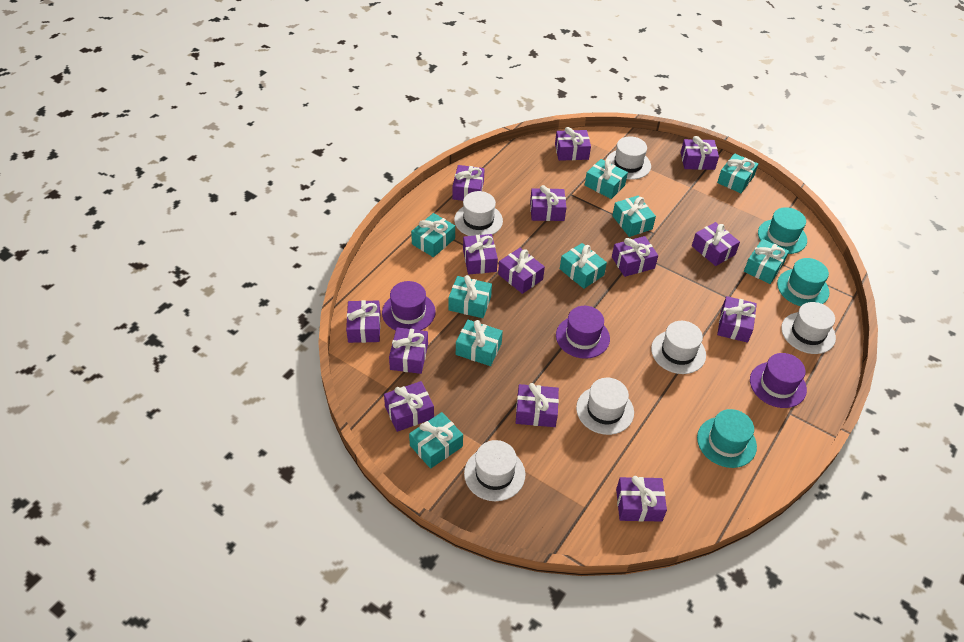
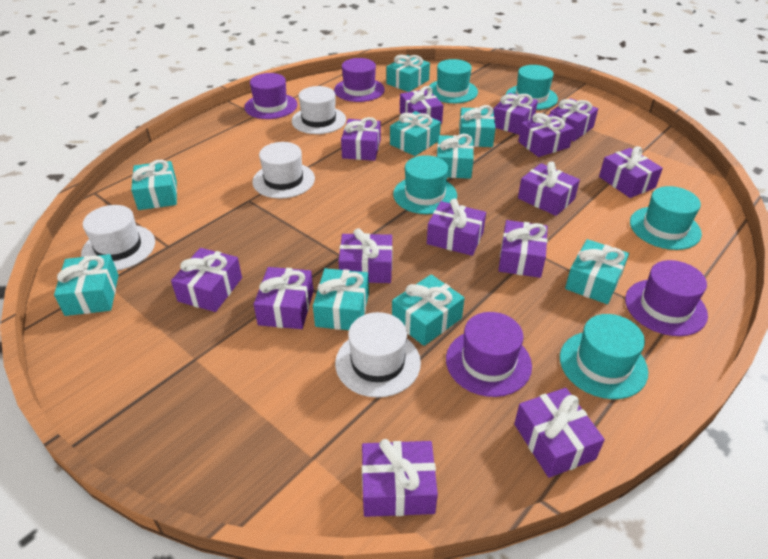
purple hat: 3 -> 4
turquoise hat: 3 -> 5
white hat: 6 -> 4

